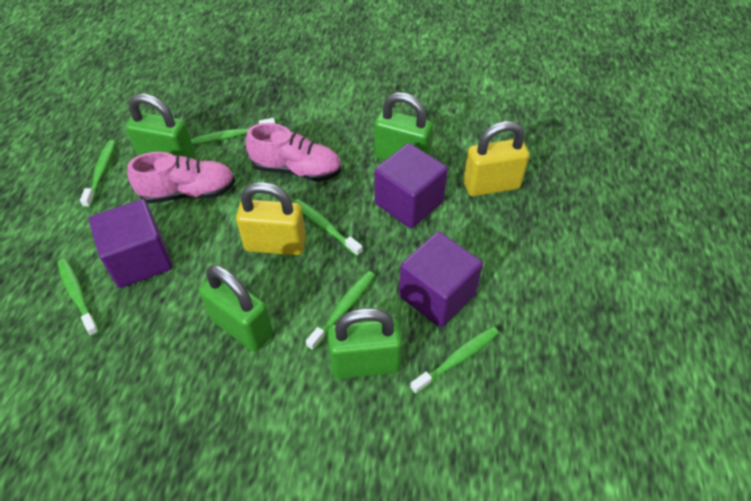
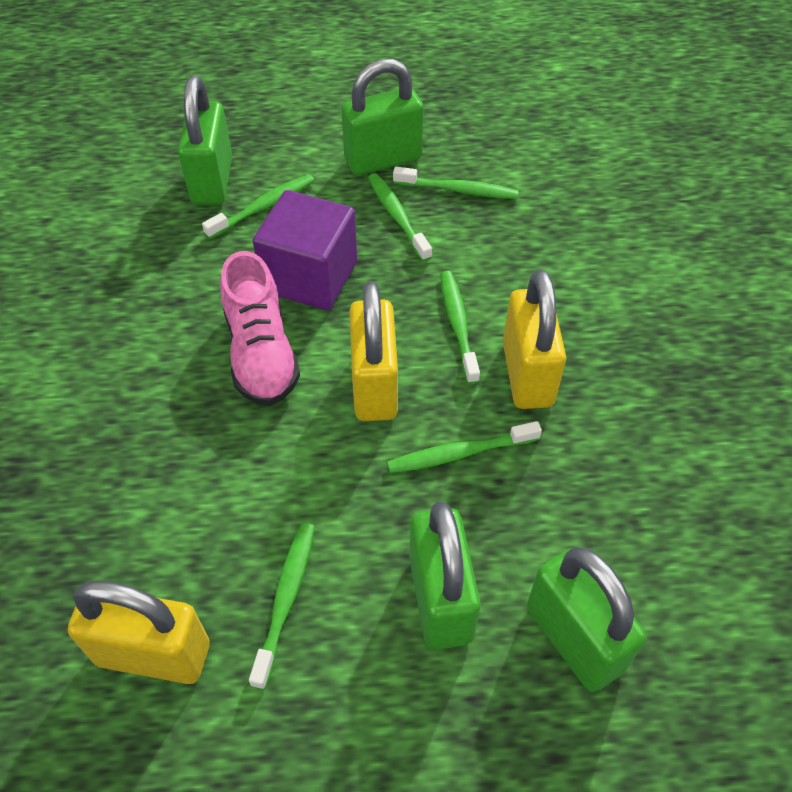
pink shoe: 2 -> 1
purple cube: 3 -> 1
yellow padlock: 2 -> 3

